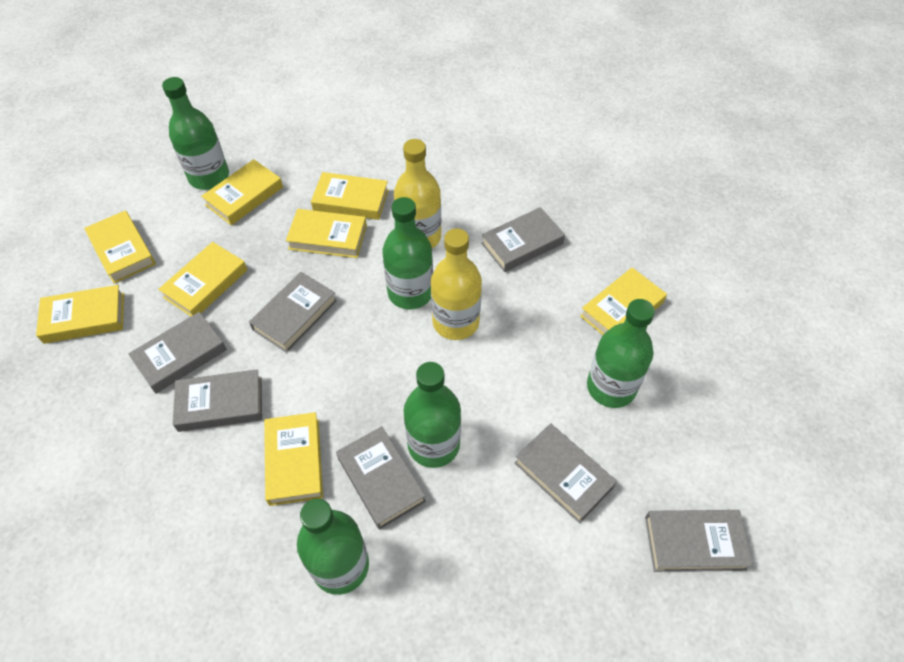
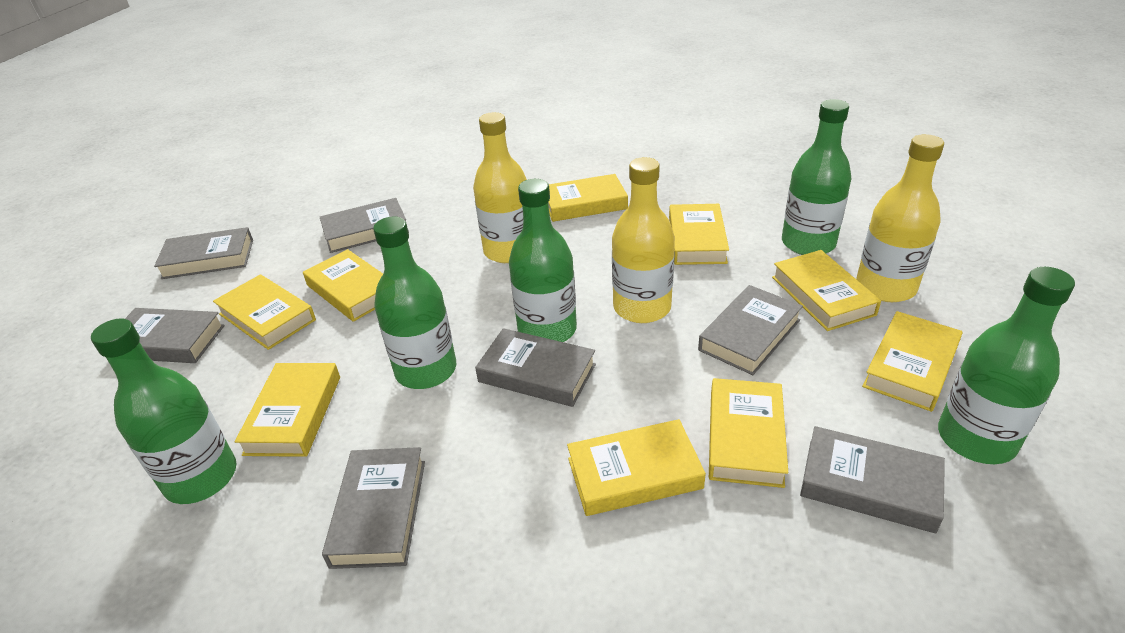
yellow book: 8 -> 9
yellow bottle: 2 -> 3

